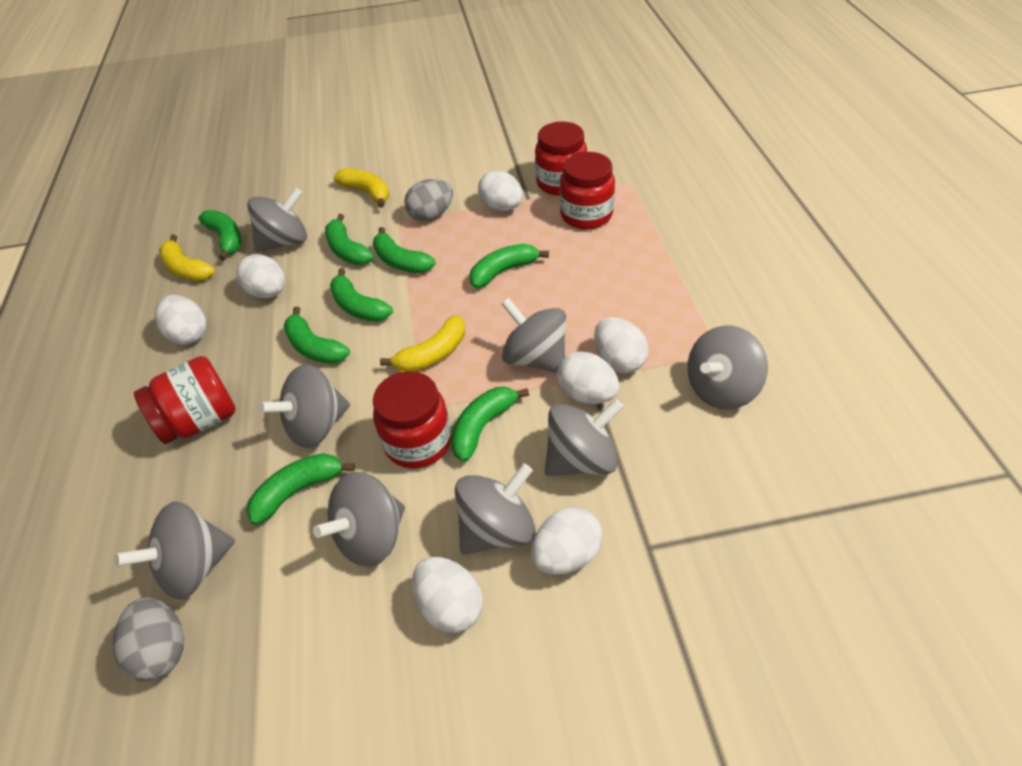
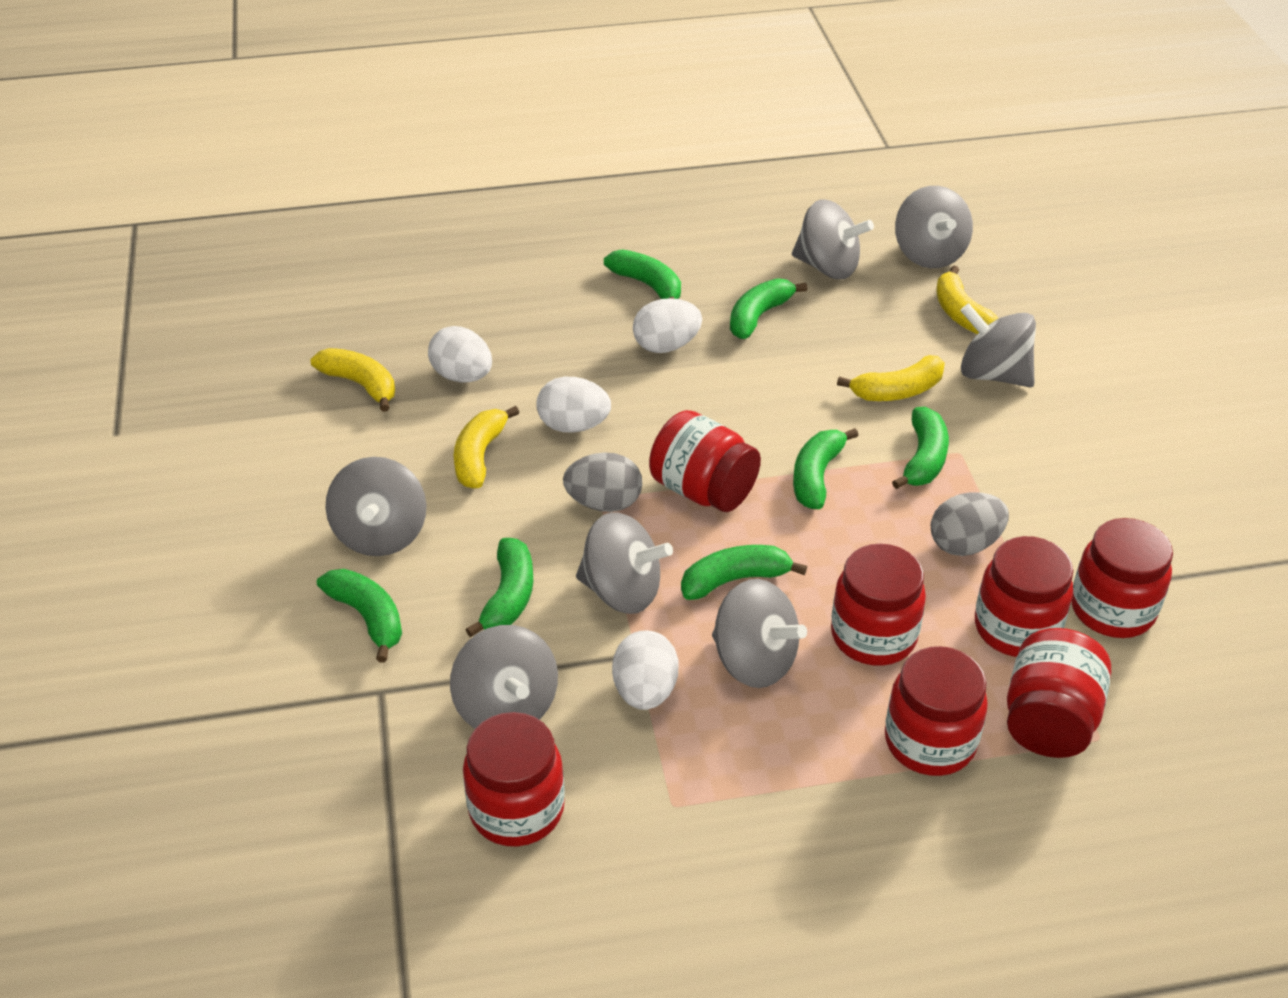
green banana: 8 -> 7
grey spinning top: 8 -> 7
red jar: 4 -> 7
white egg: 7 -> 4
yellow banana: 3 -> 4

